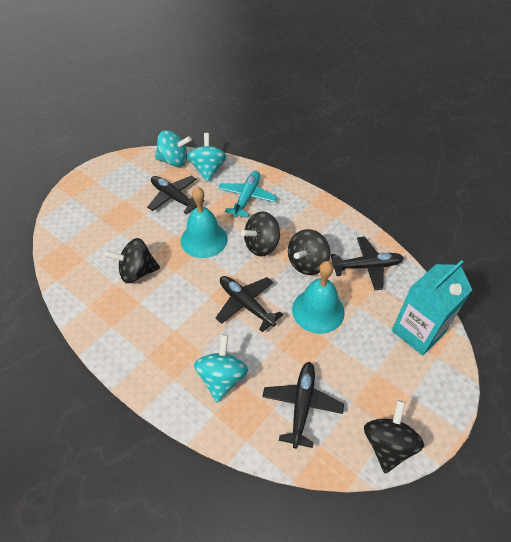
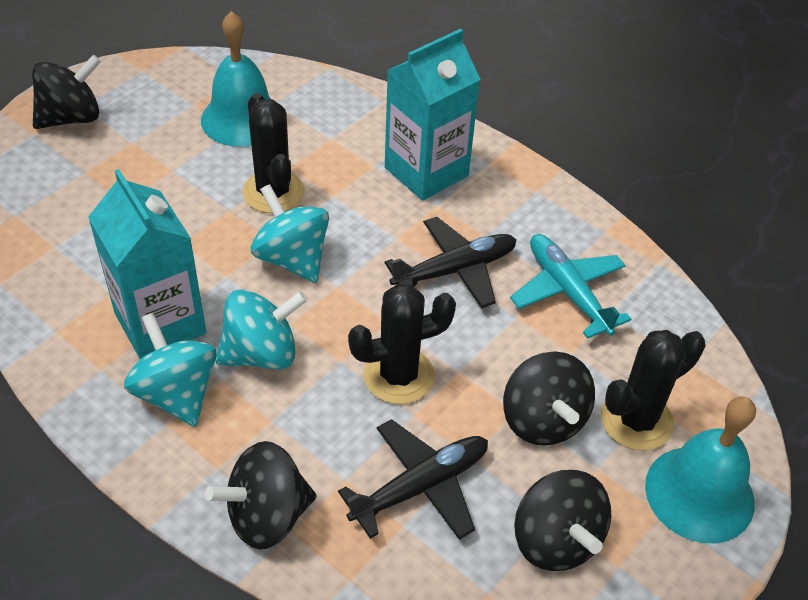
black cactus: 0 -> 3
black plane: 4 -> 2
turquoise carton: 1 -> 2

